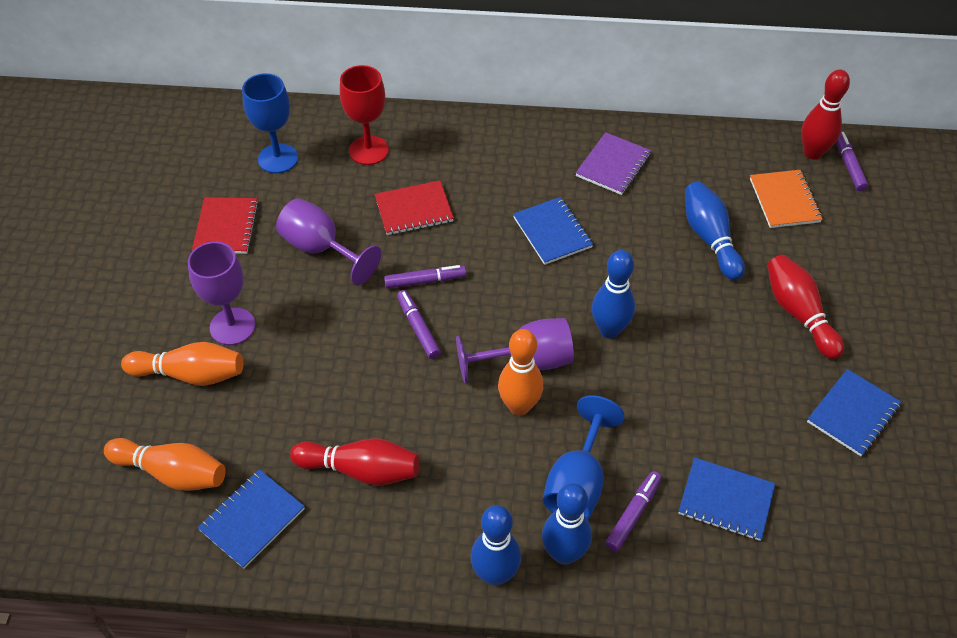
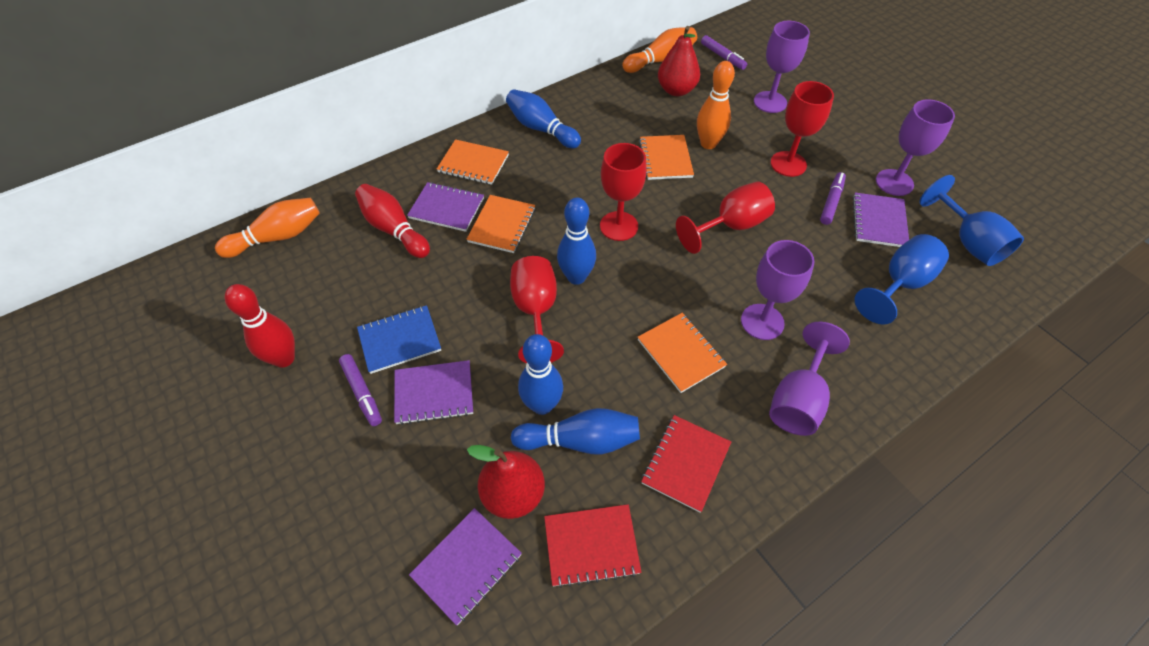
blue notebook: 4 -> 1
orange notebook: 1 -> 4
purple goblet: 3 -> 4
purple marker: 4 -> 3
purple notebook: 1 -> 4
red bowling pin: 3 -> 2
red goblet: 1 -> 4
red pear: 0 -> 2

